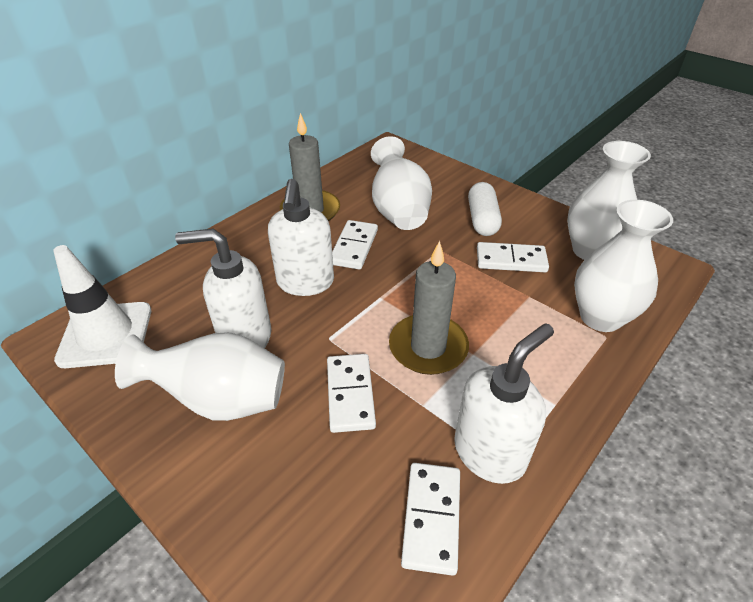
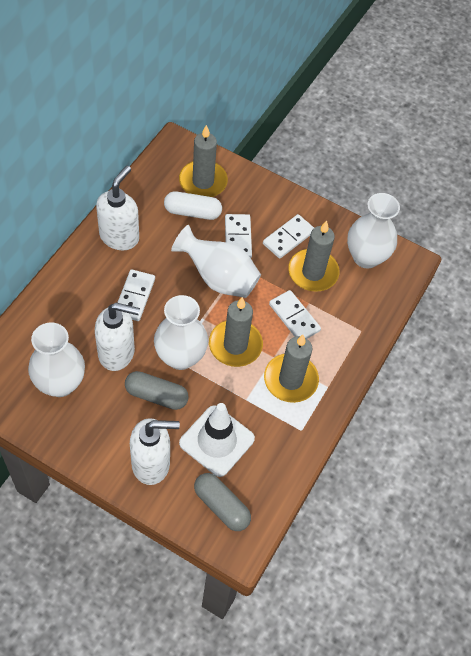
grey candle: 2 -> 4
grey capsule: 0 -> 2

